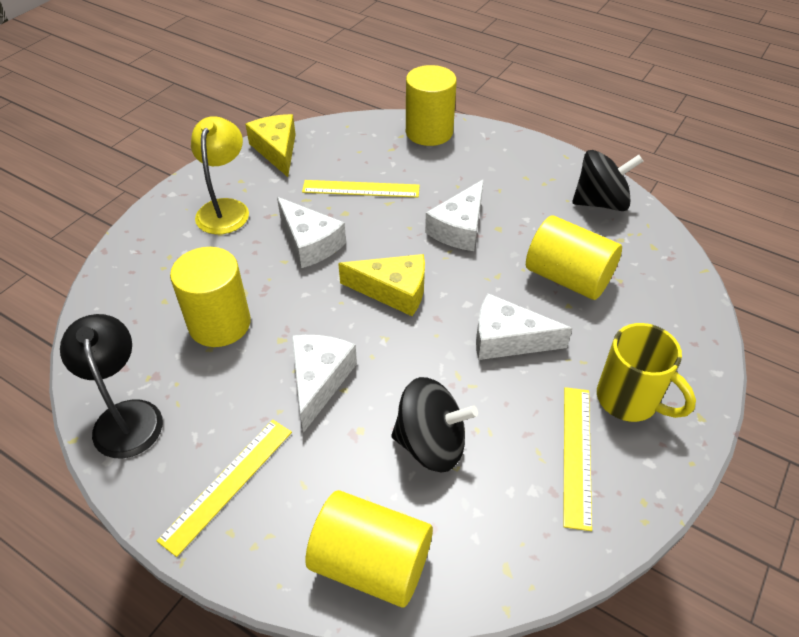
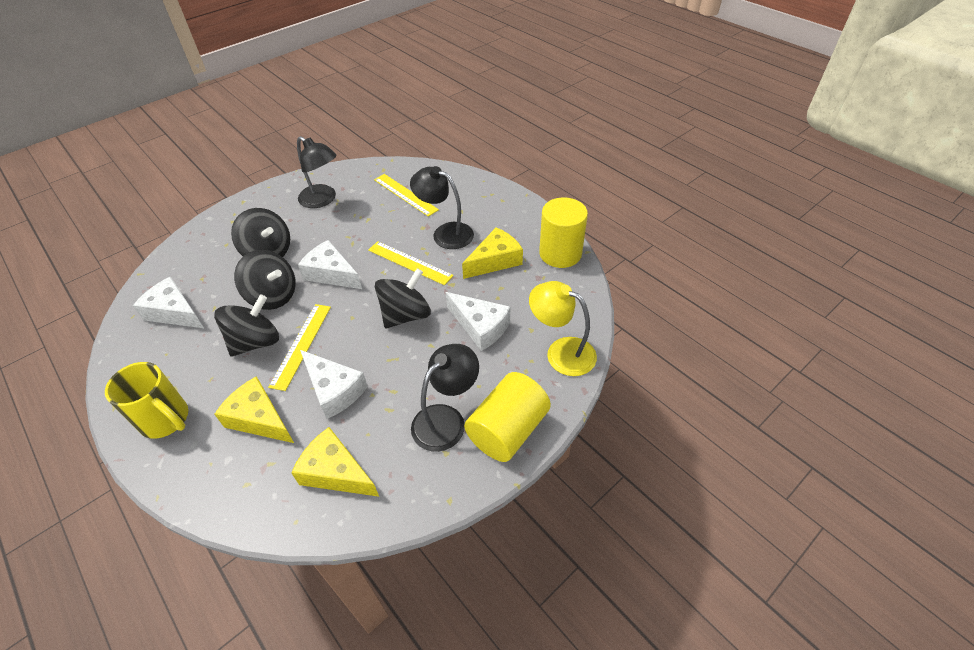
black lamp: 1 -> 3
black spinning top: 2 -> 4
yellow cheese: 2 -> 3
yellow cylinder: 4 -> 2

